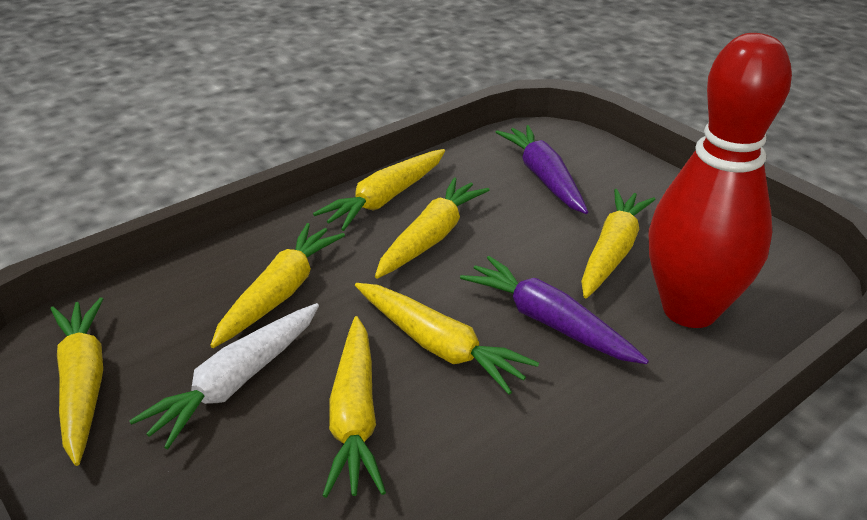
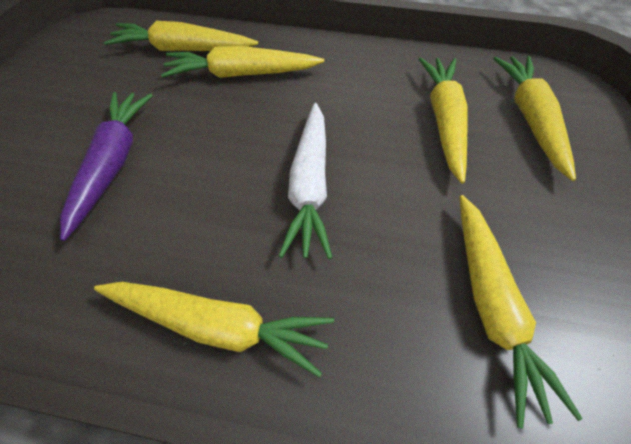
purple carrot: 2 -> 1
red bowling pin: 1 -> 0
yellow carrot: 7 -> 6

